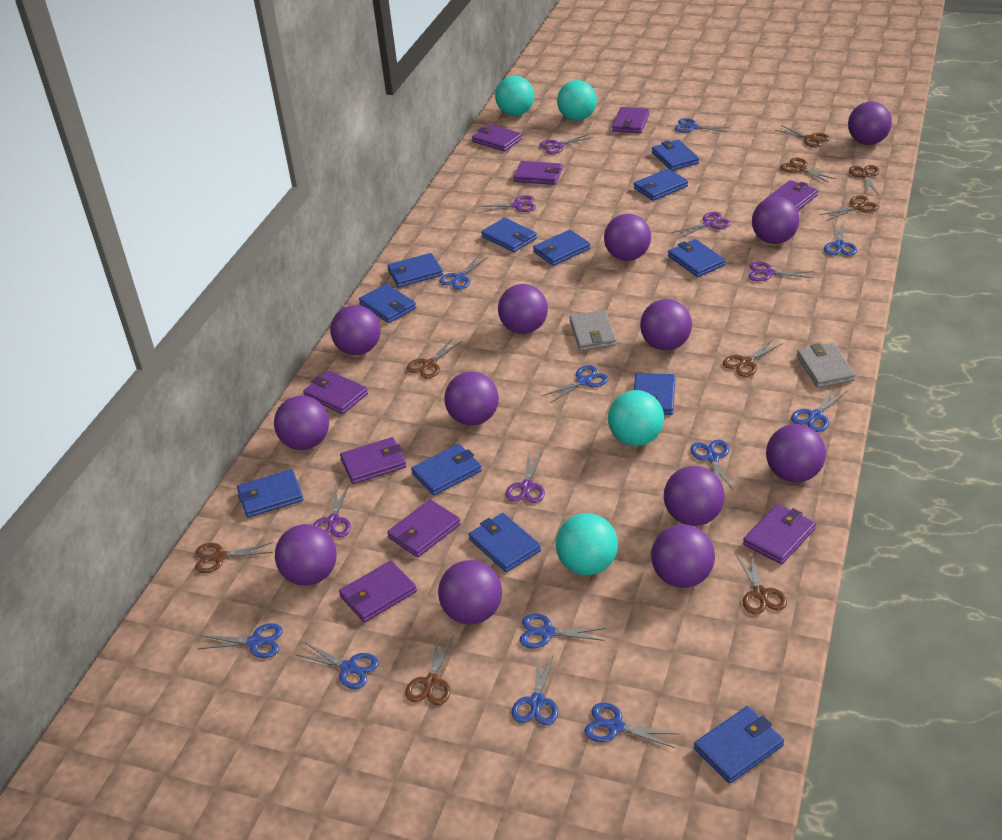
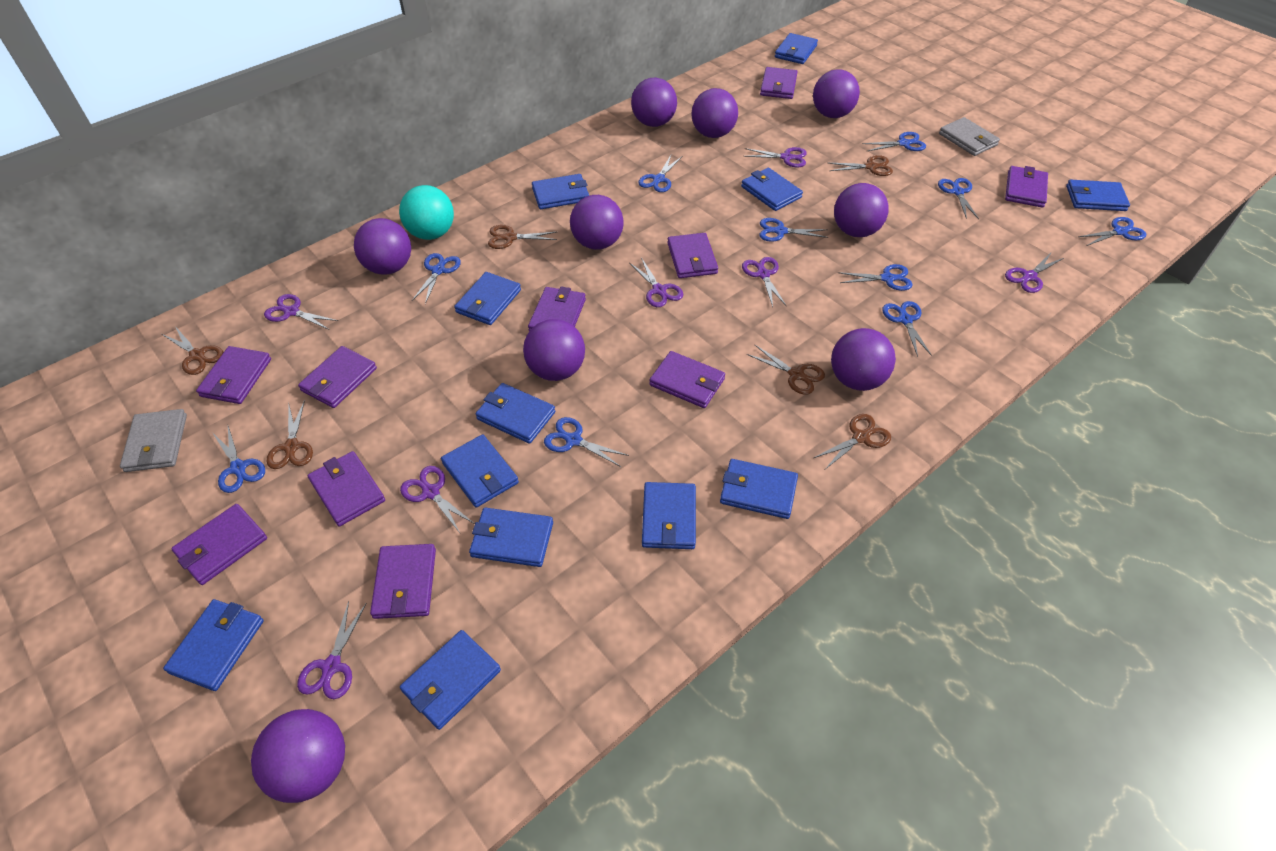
blue scissors: 11 -> 10
brown scissors: 9 -> 6
purple ball: 13 -> 9
purple scissors: 6 -> 7
purple wallet: 9 -> 10
turquoise ball: 4 -> 1

